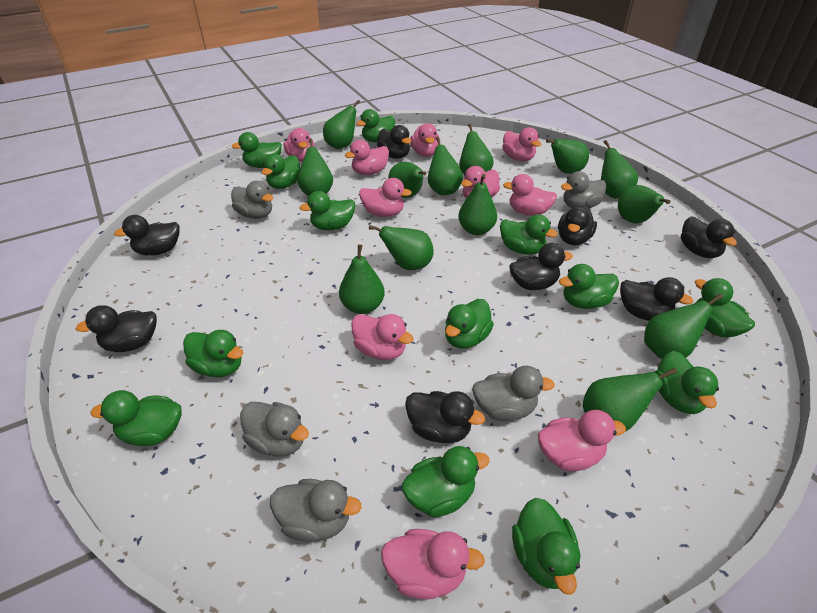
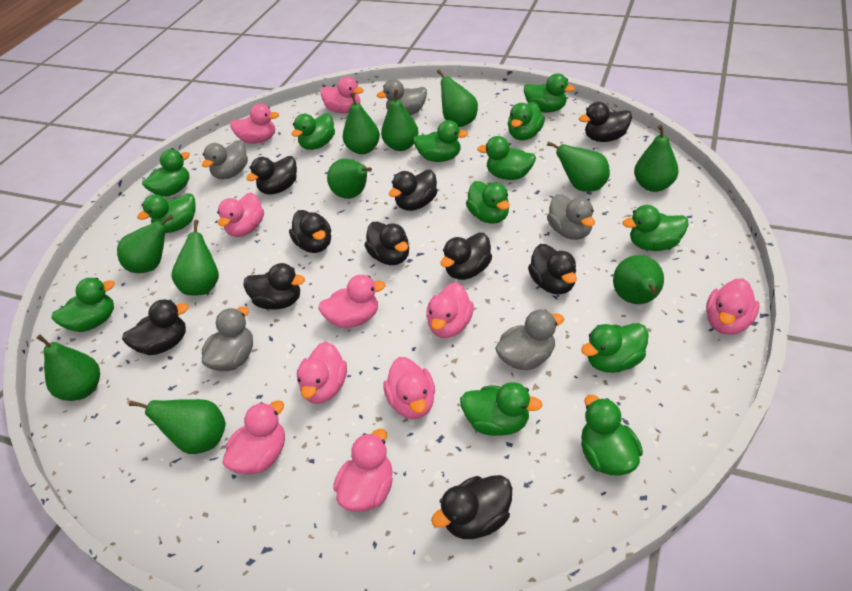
black duck: 8 -> 10
green pear: 13 -> 11

